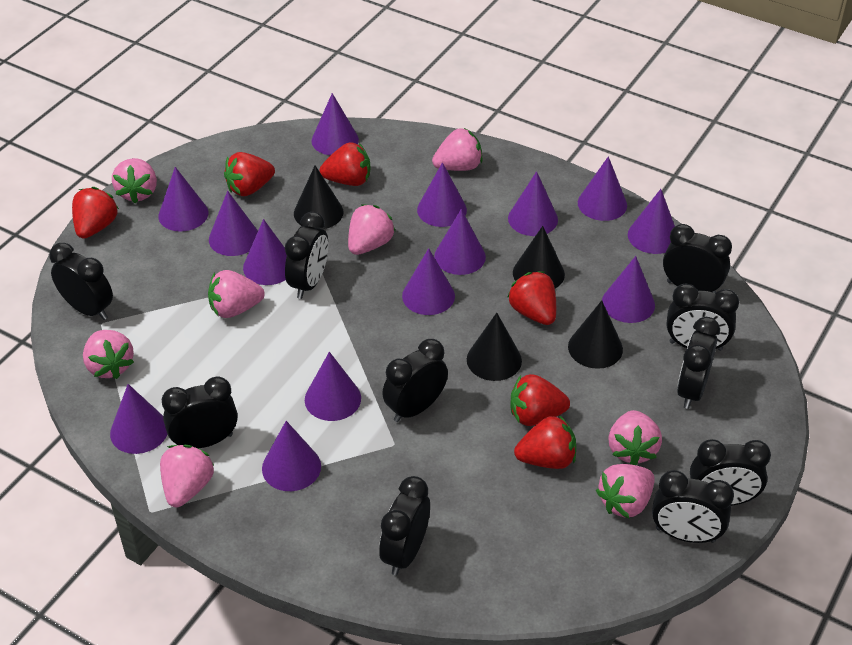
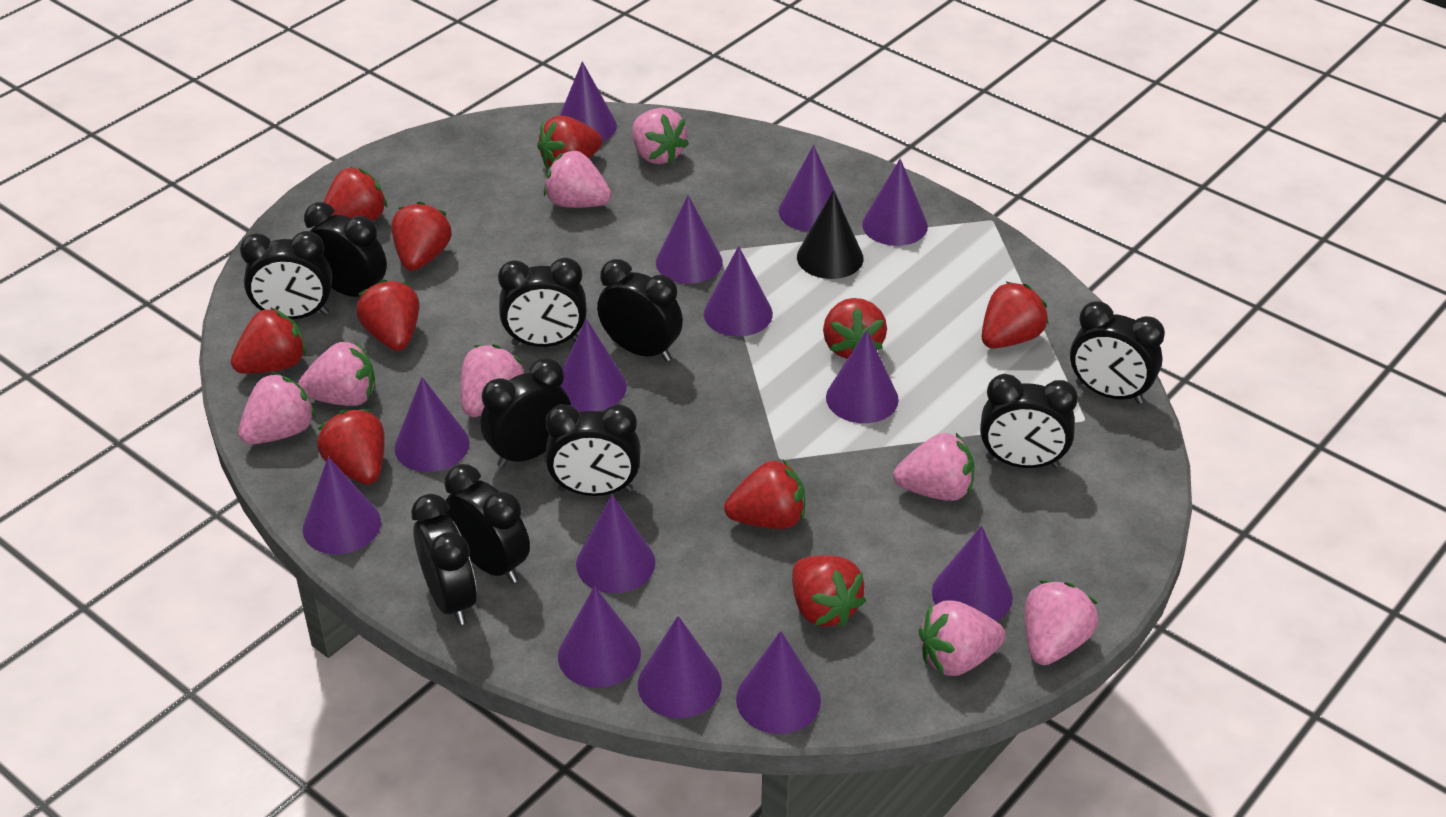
black cone: 4 -> 1
red strawberry: 6 -> 10

